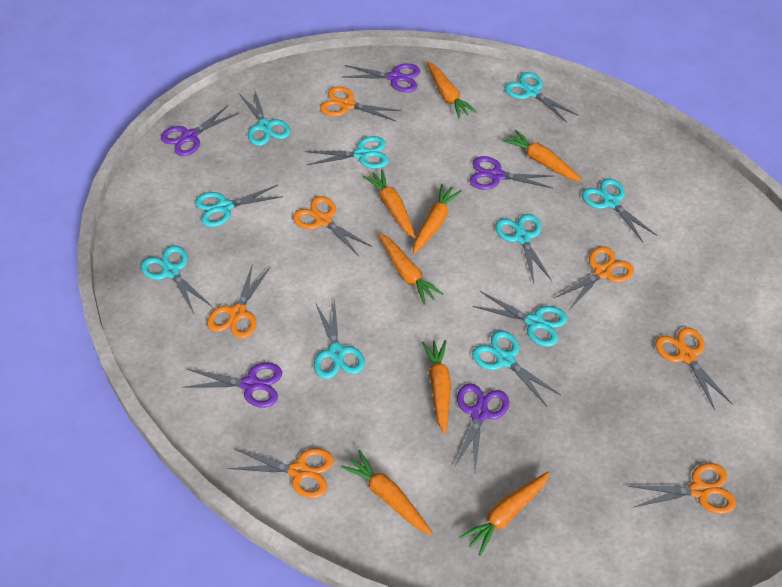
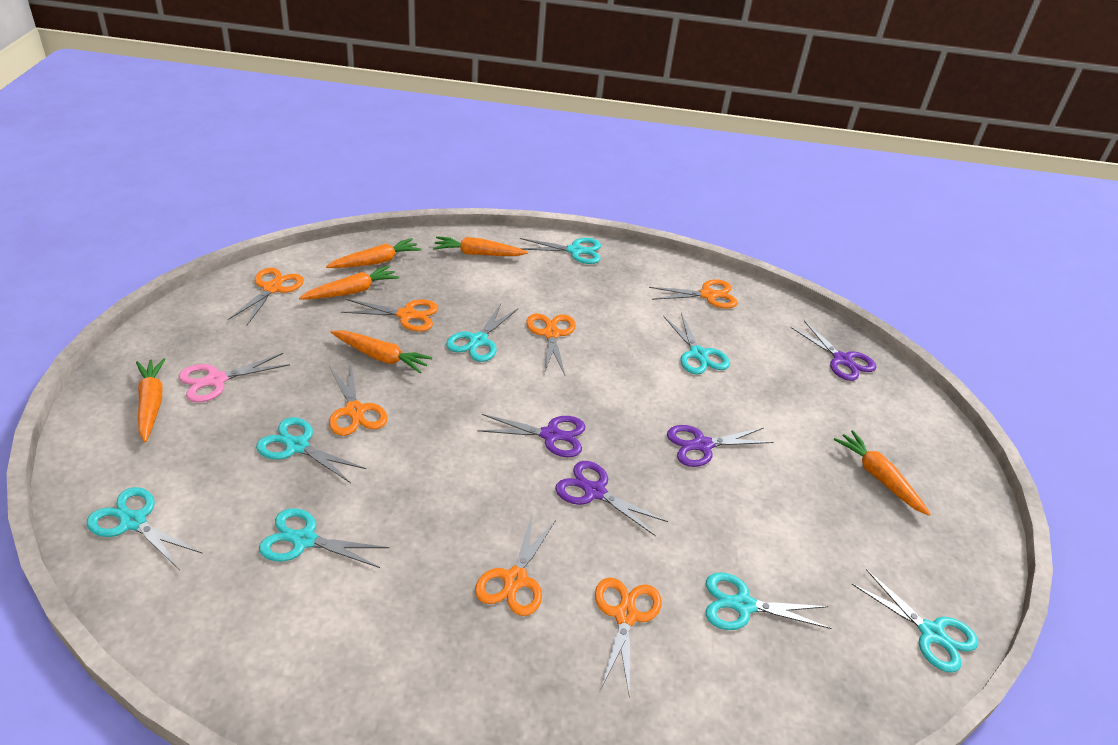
orange carrot: 8 -> 6
pink scissors: 0 -> 1
purple scissors: 5 -> 4
turquoise scissors: 10 -> 8

